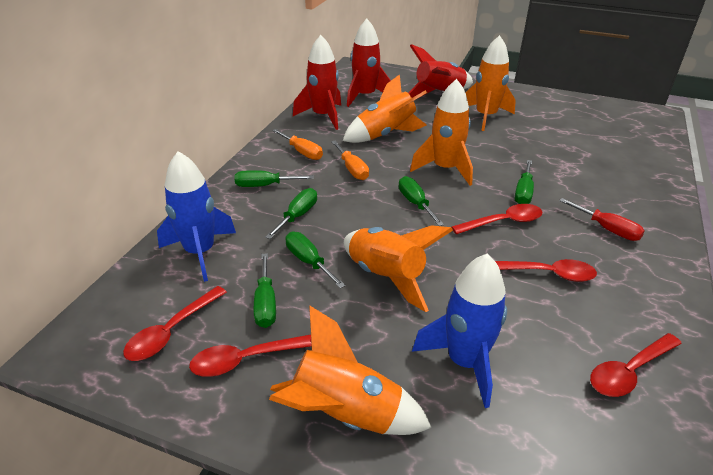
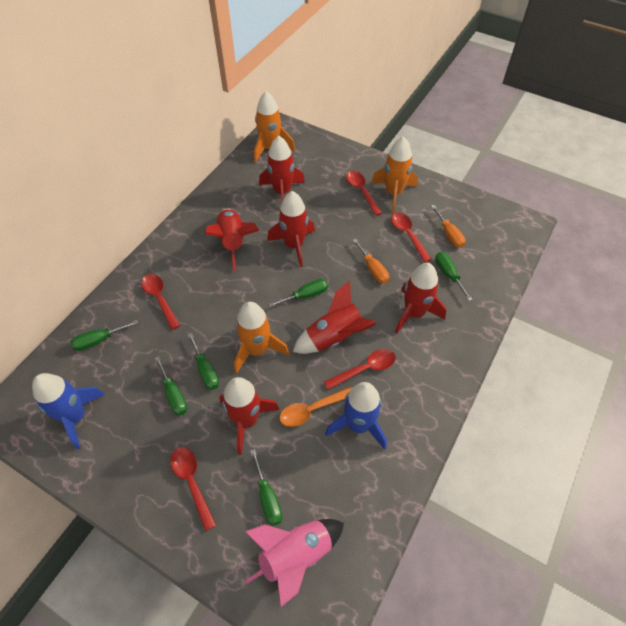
orange rocket: 5 -> 3
orange spoon: 0 -> 1
pink rocket: 0 -> 1
red rocket: 3 -> 6
red screwdriver: 1 -> 0

